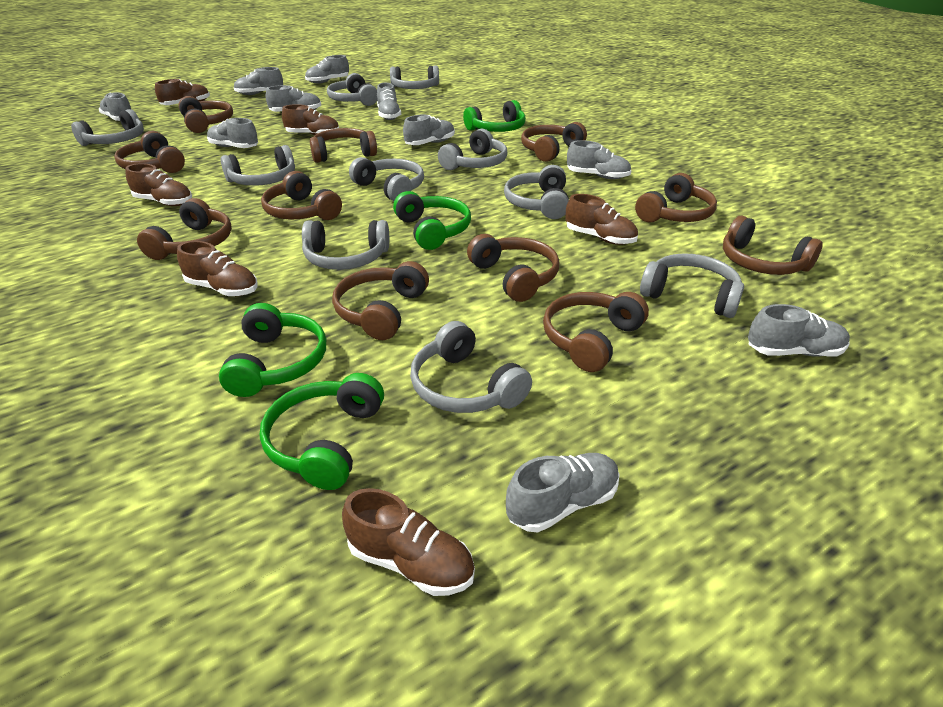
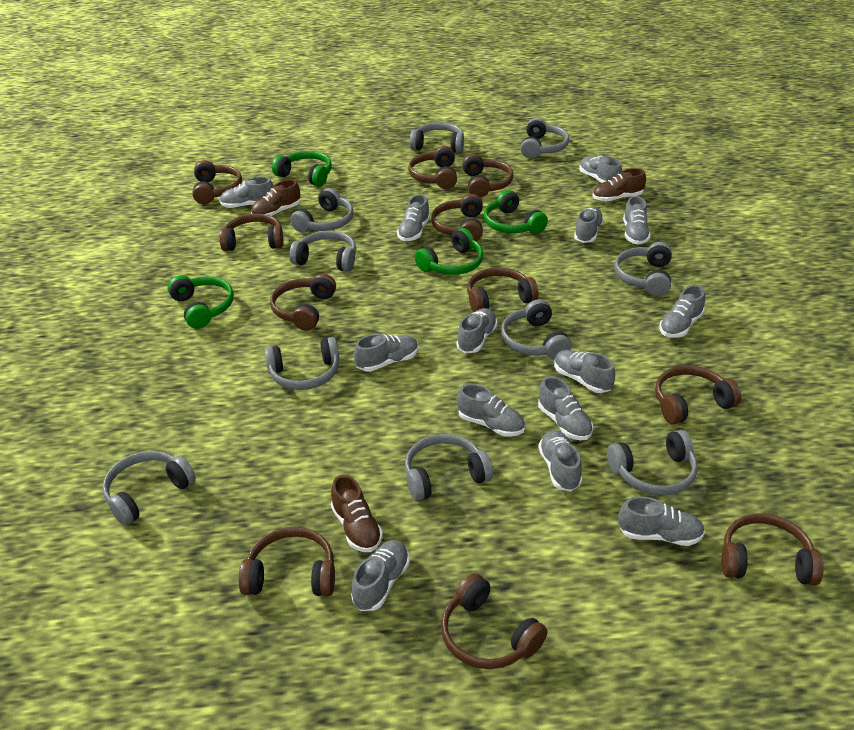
brown shoe: 6 -> 3
grey shoe: 10 -> 14

